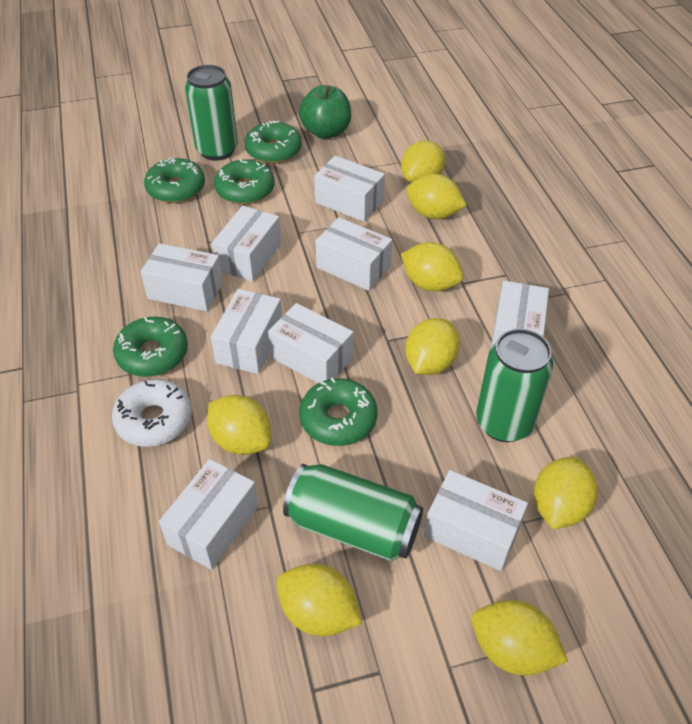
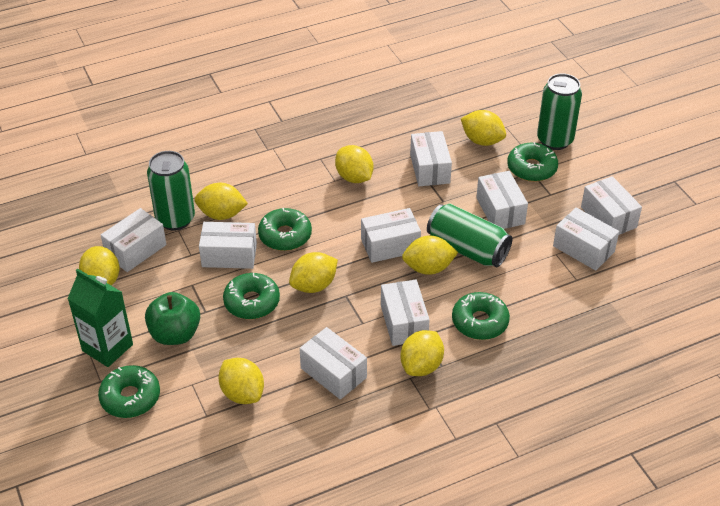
green carton: 0 -> 1
white donut: 1 -> 0

